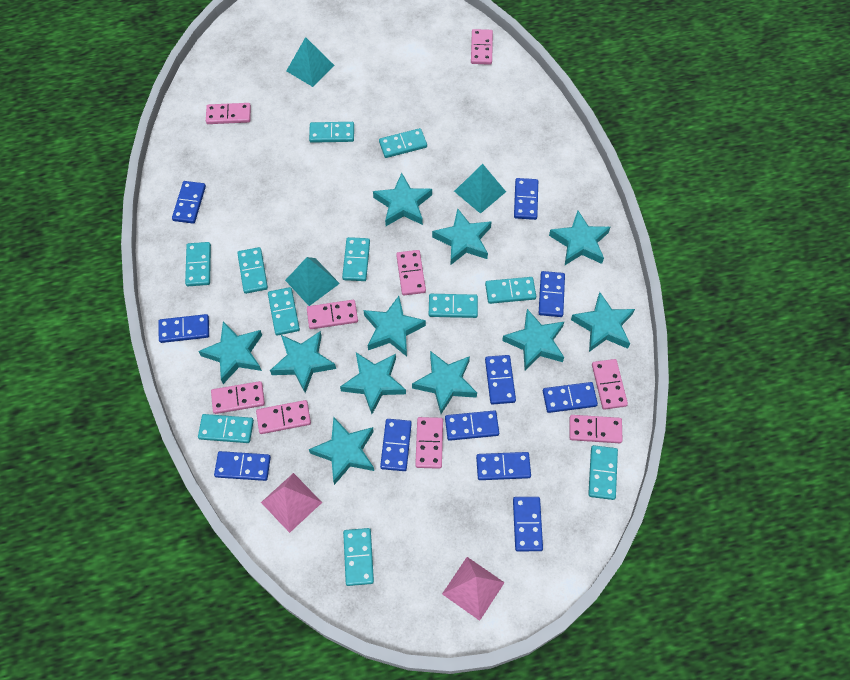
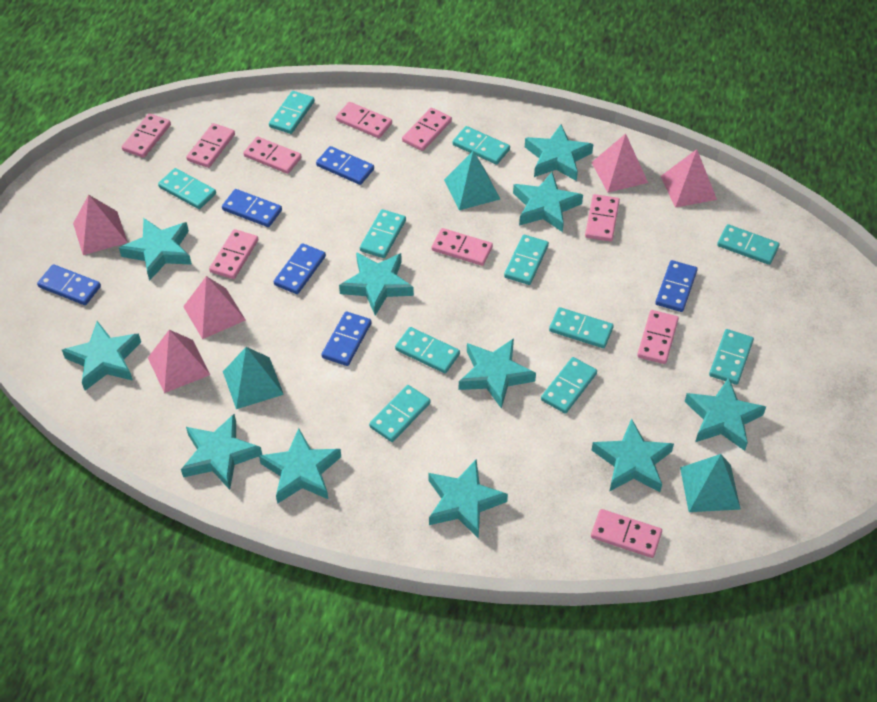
blue domino: 11 -> 6
pink domino: 9 -> 10
pink pyramid: 2 -> 5

